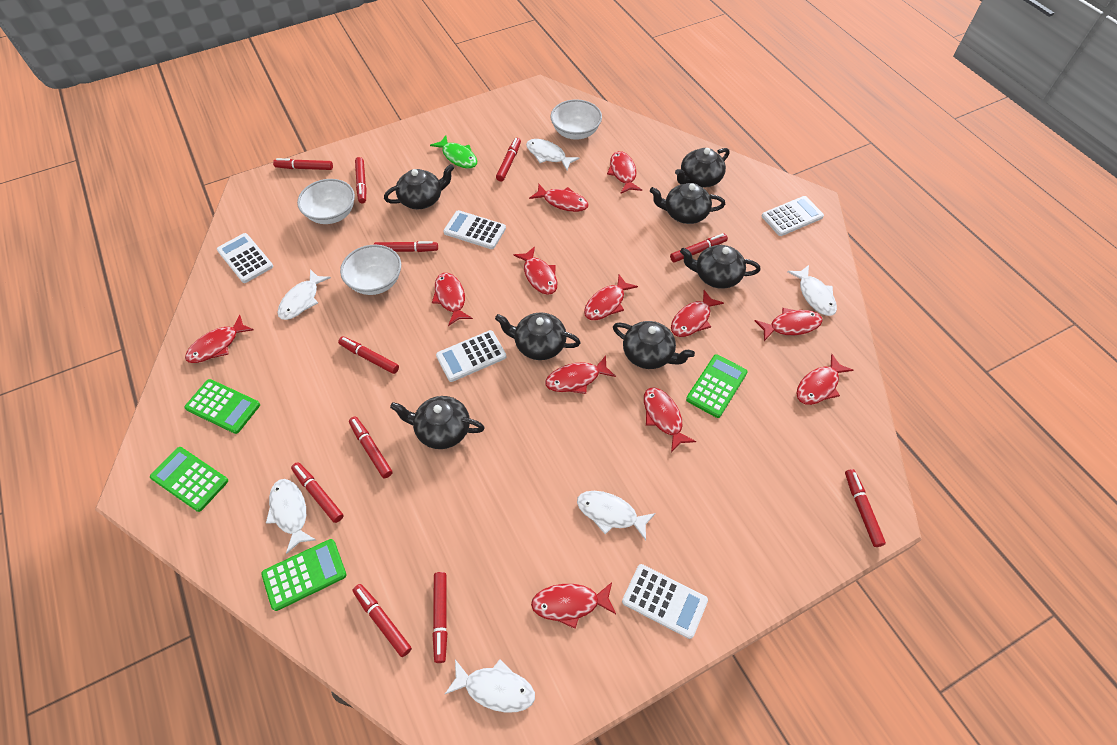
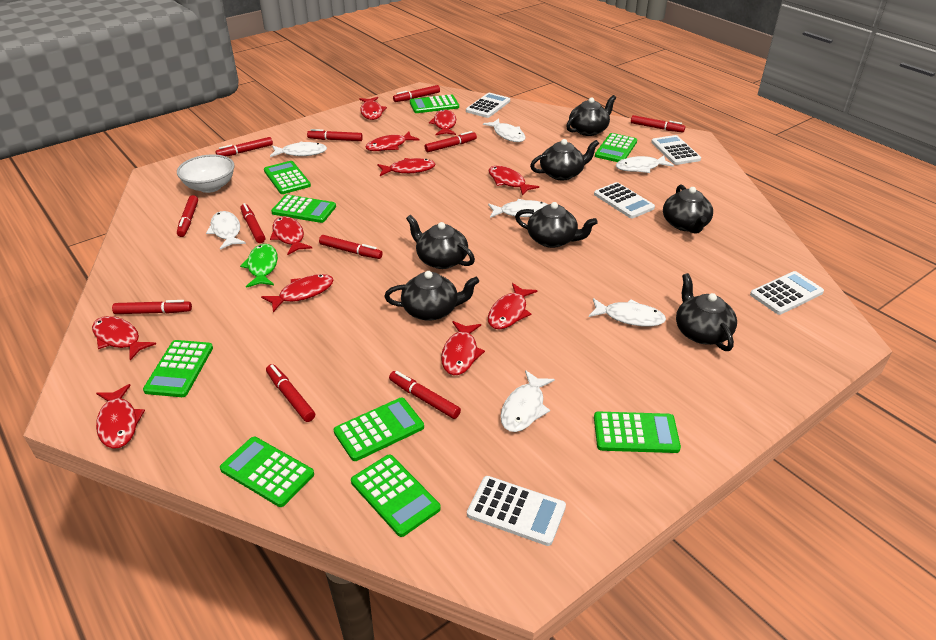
green calculator: 4 -> 9
red fish: 12 -> 11
white bowl: 3 -> 1
white fish: 6 -> 7

